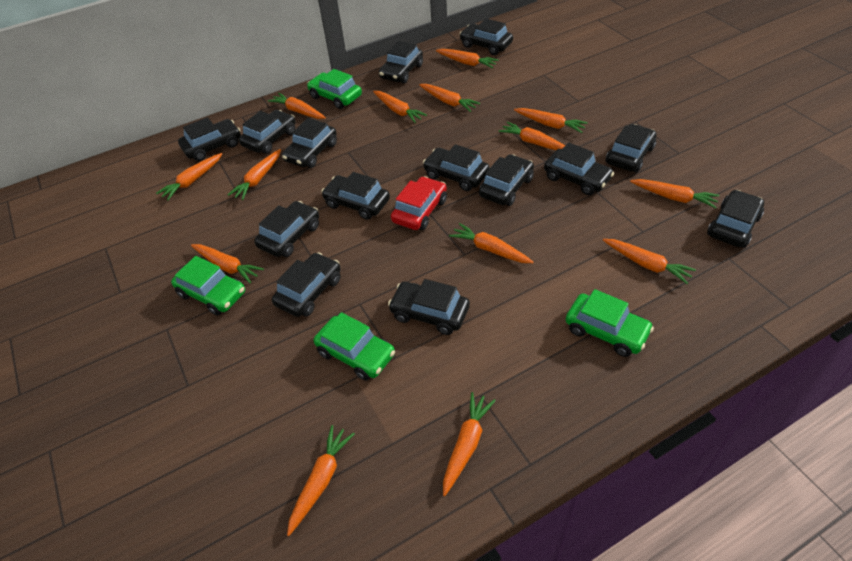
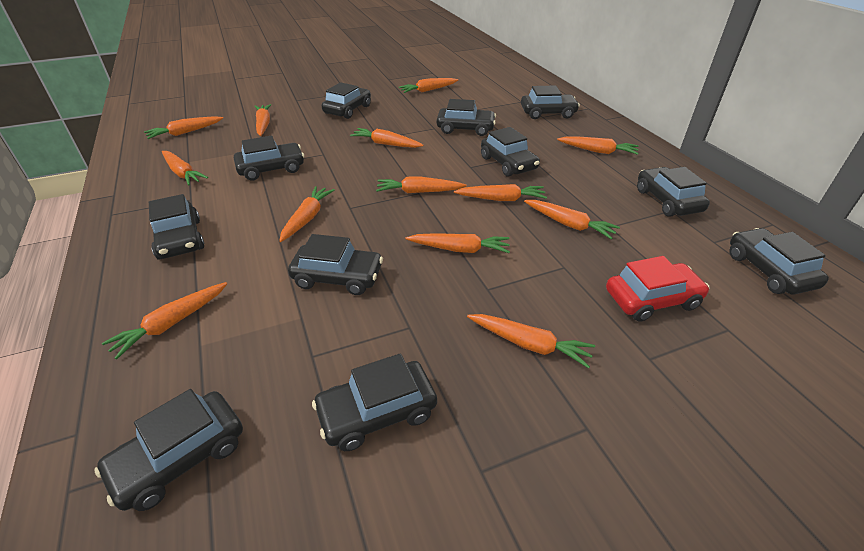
black car: 14 -> 11
green car: 4 -> 0
orange carrot: 14 -> 13

